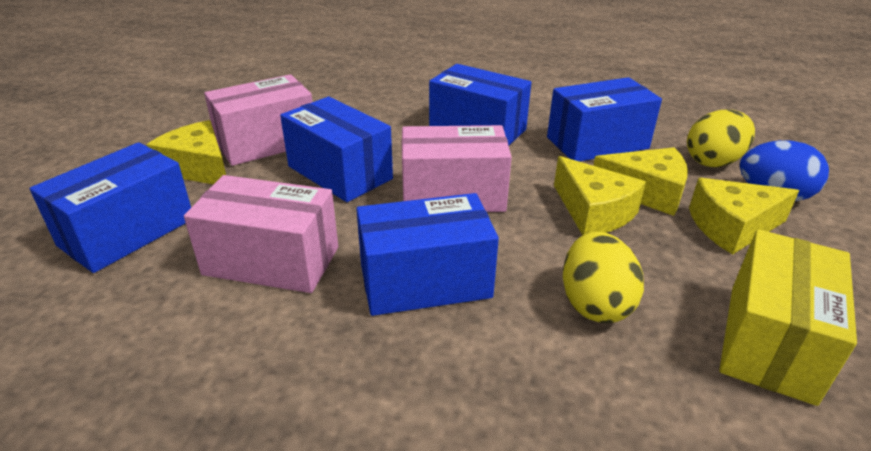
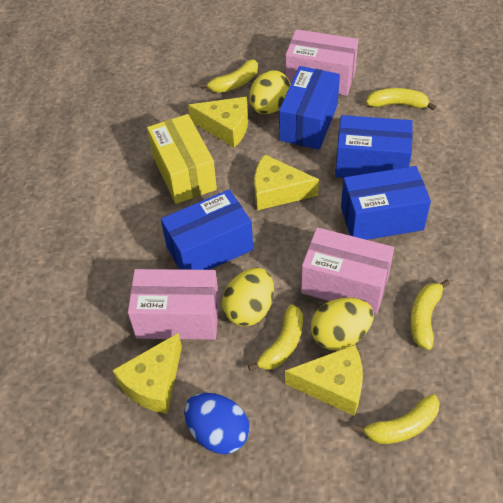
blue box: 5 -> 4
yellow banana: 0 -> 5
yellow egg: 2 -> 3

